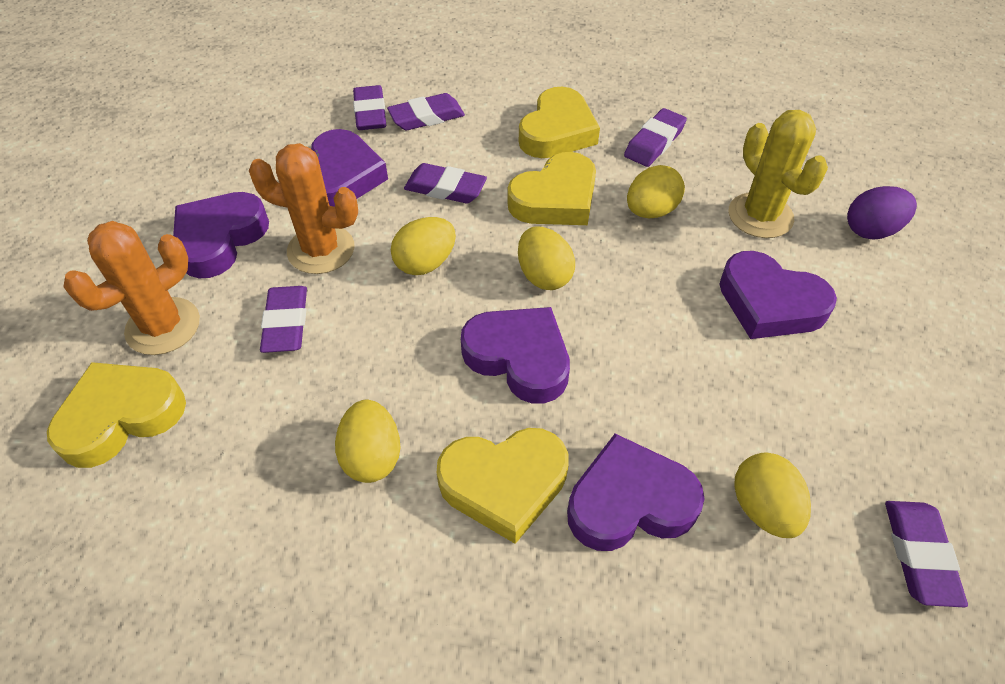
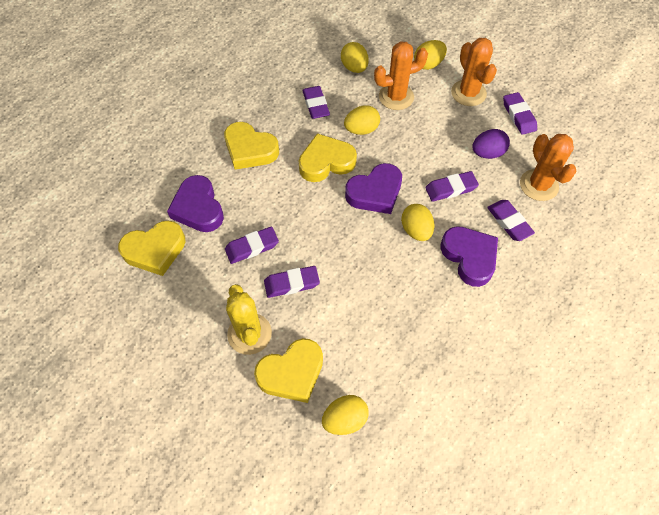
orange cactus: 2 -> 3
purple heart: 5 -> 3

